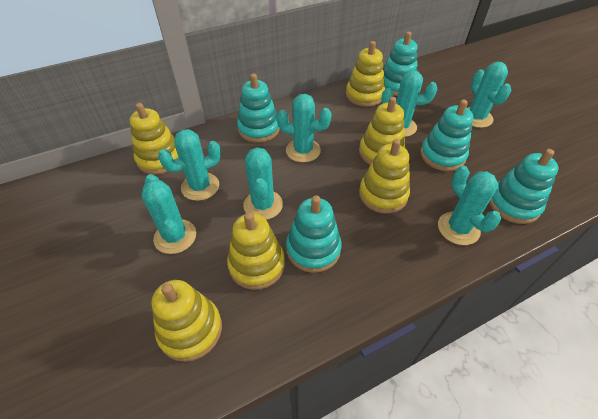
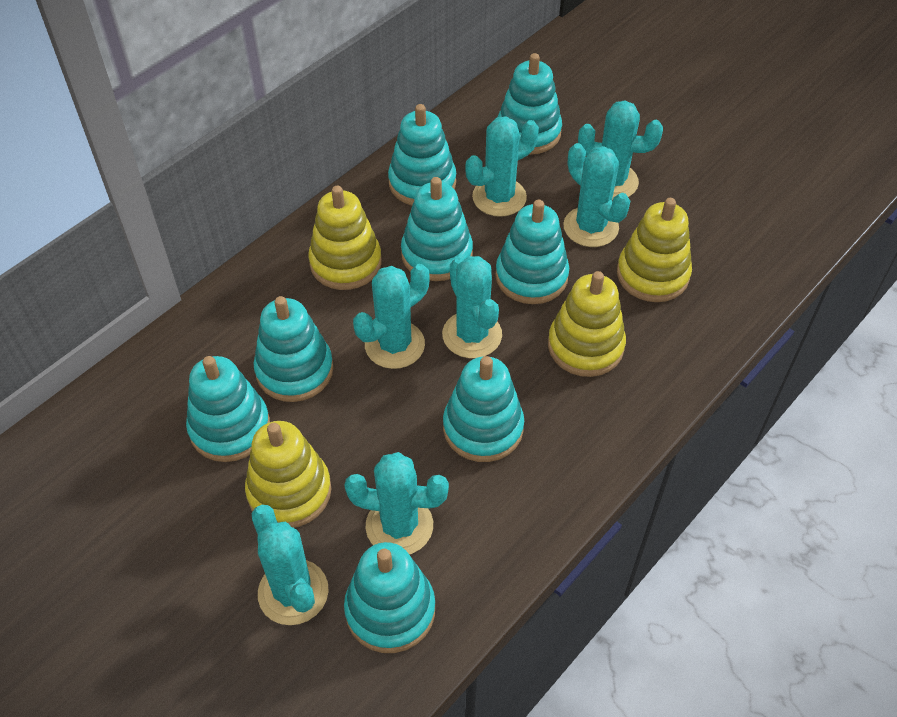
turquoise stacking toy: 5 -> 8
yellow stacking toy: 6 -> 4

